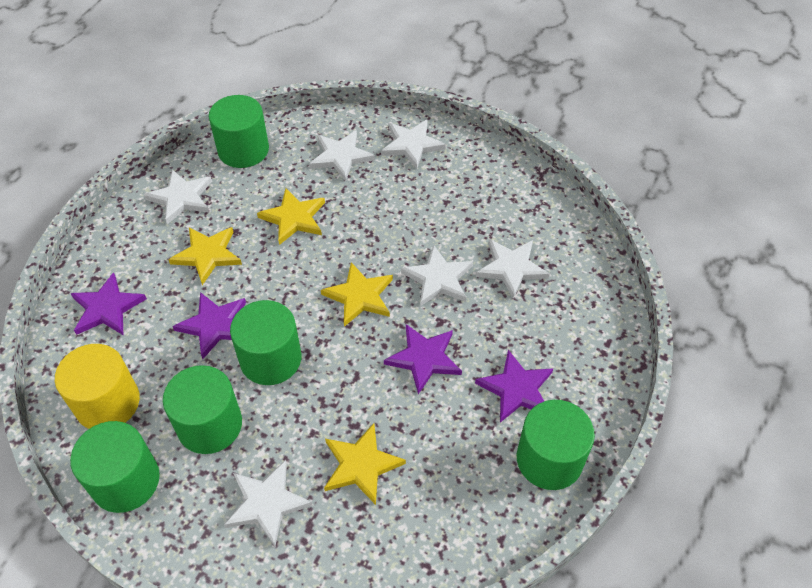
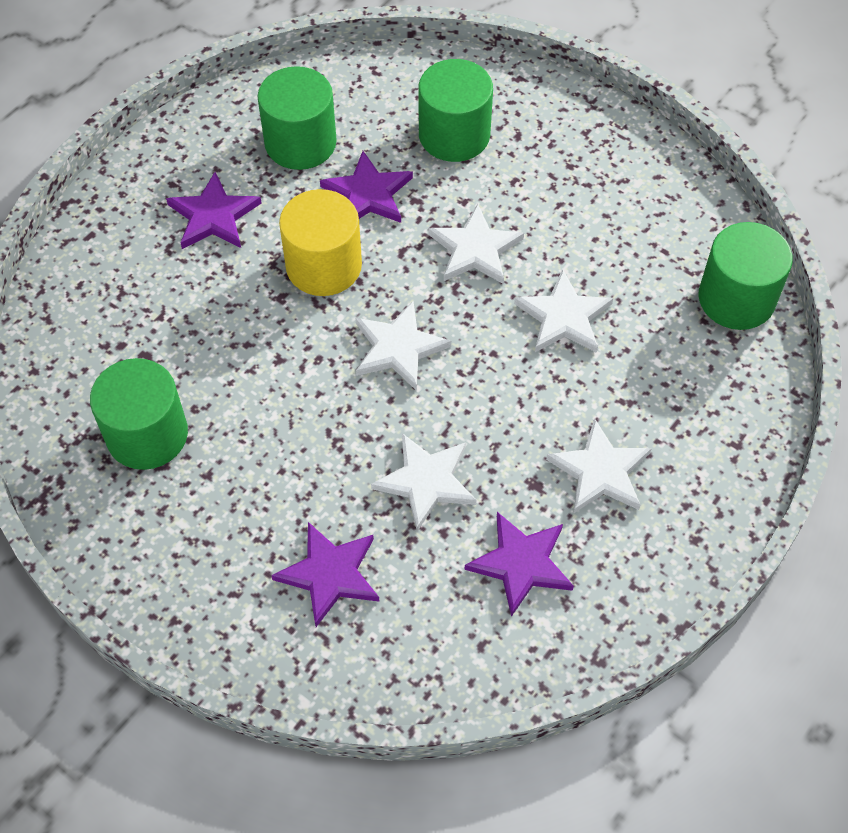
green cylinder: 5 -> 4
white star: 6 -> 5
yellow star: 4 -> 0

